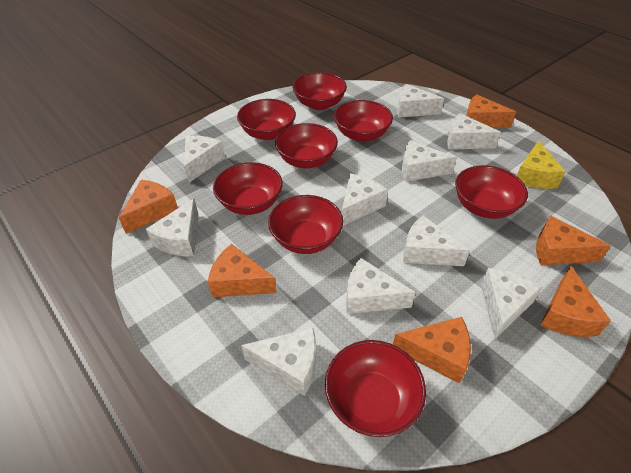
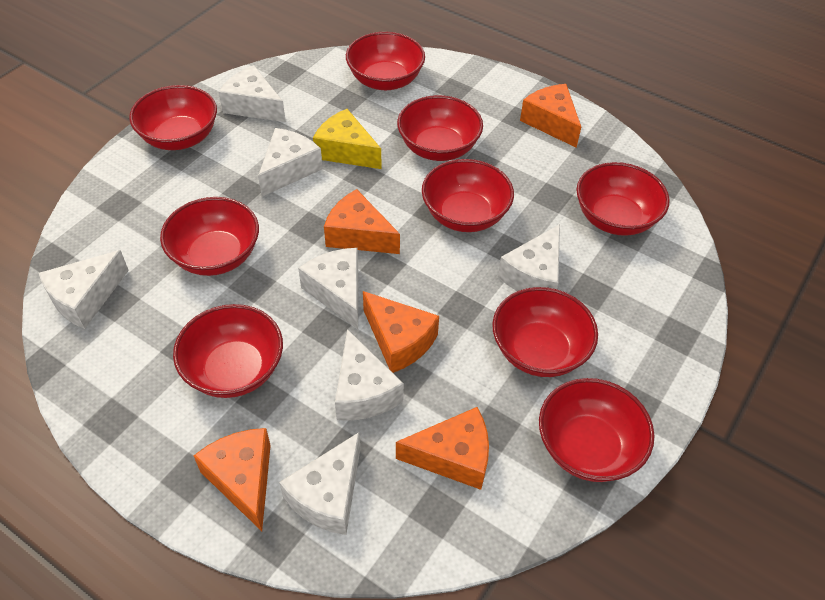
orange cheese: 6 -> 5
red bowl: 8 -> 9
white cheese: 10 -> 7

